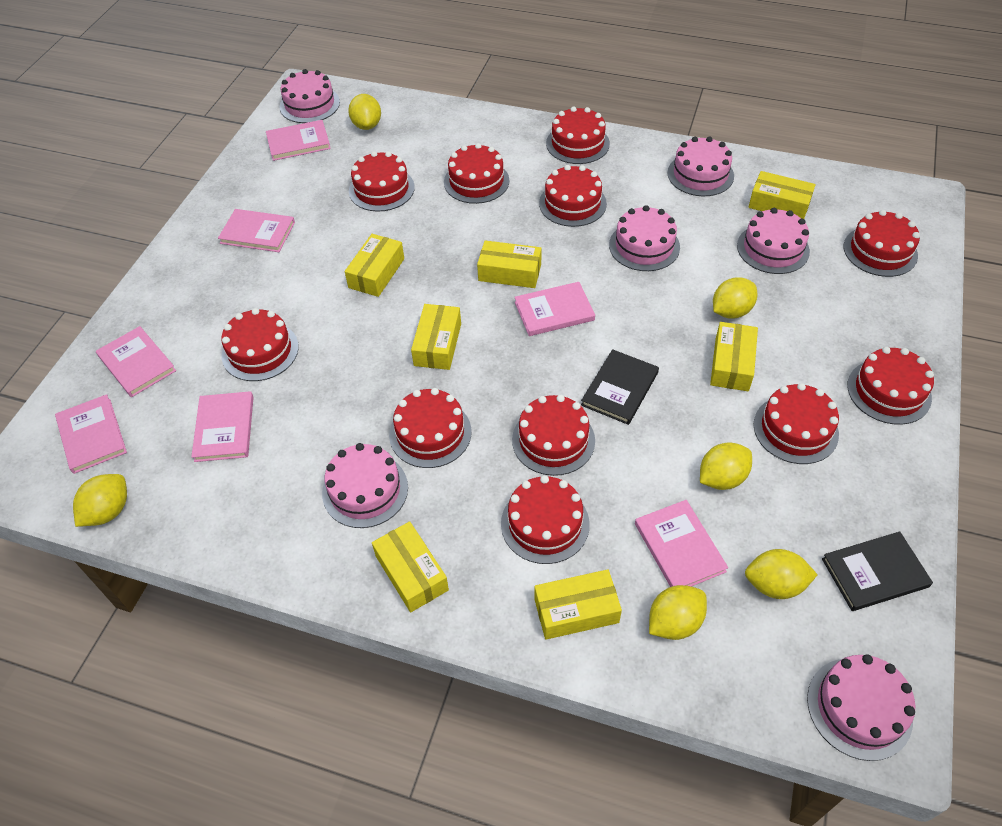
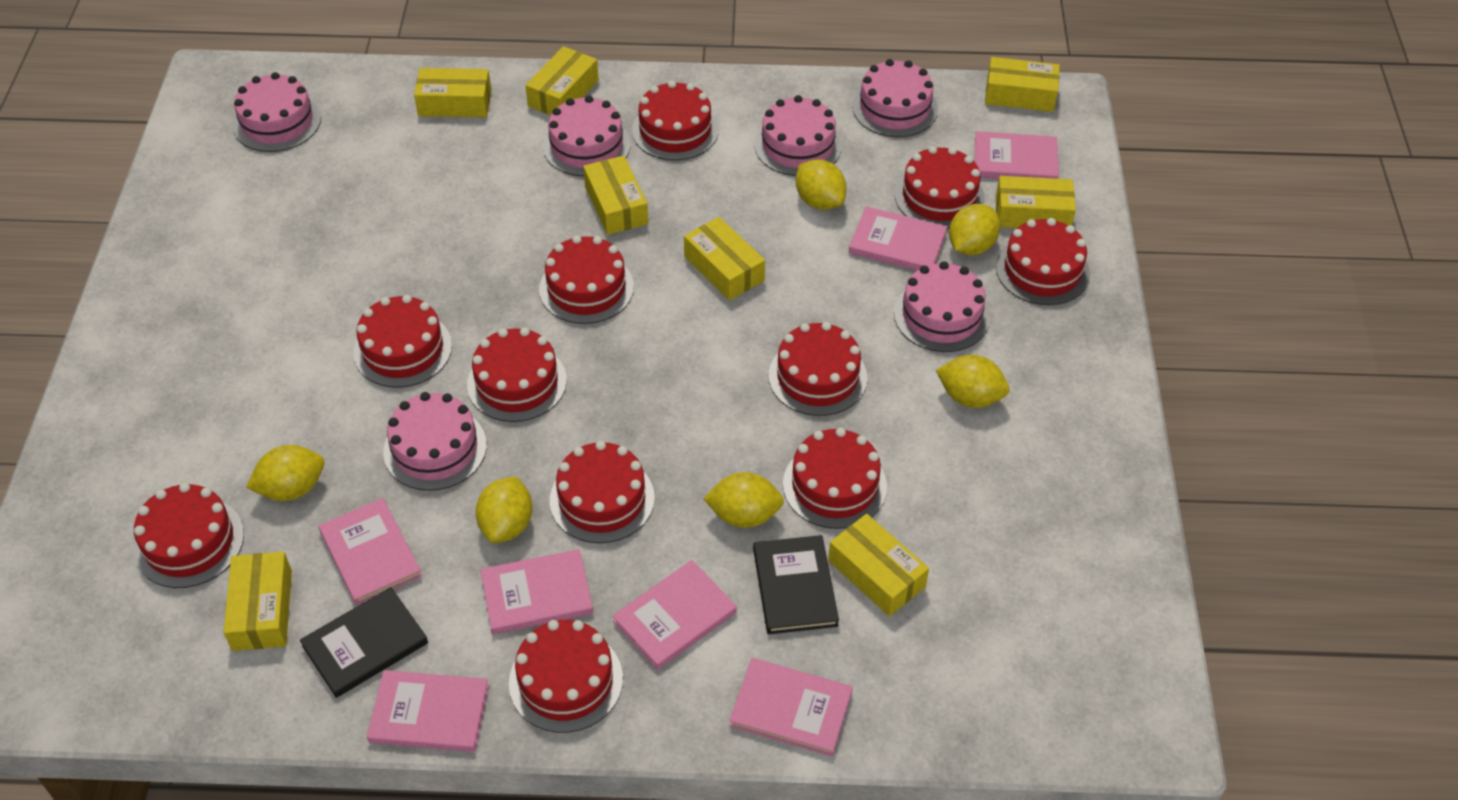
yellow box: 7 -> 8

